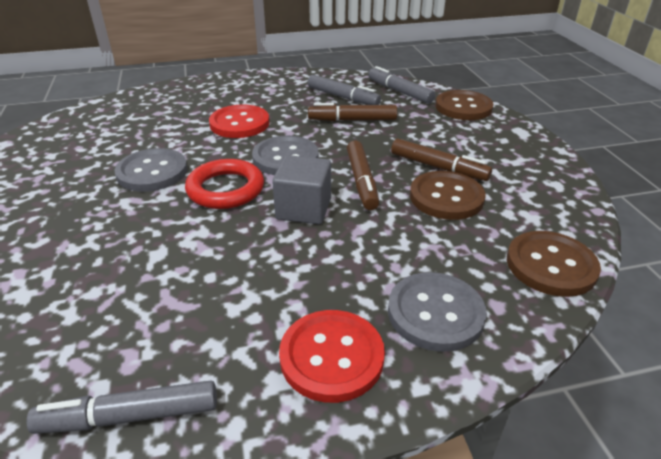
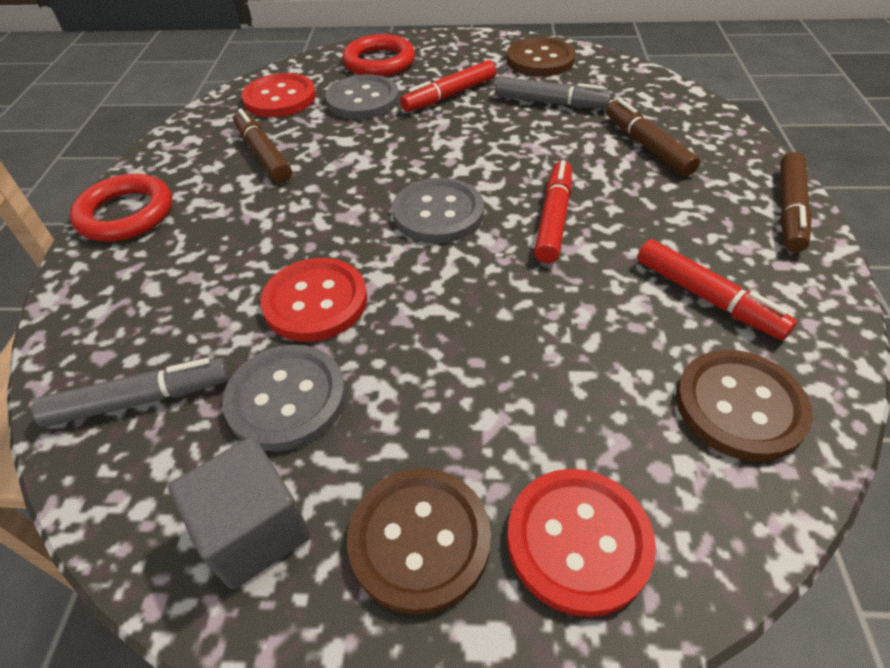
grey marker: 3 -> 2
red button: 2 -> 3
red marker: 0 -> 3
red ring: 1 -> 2

